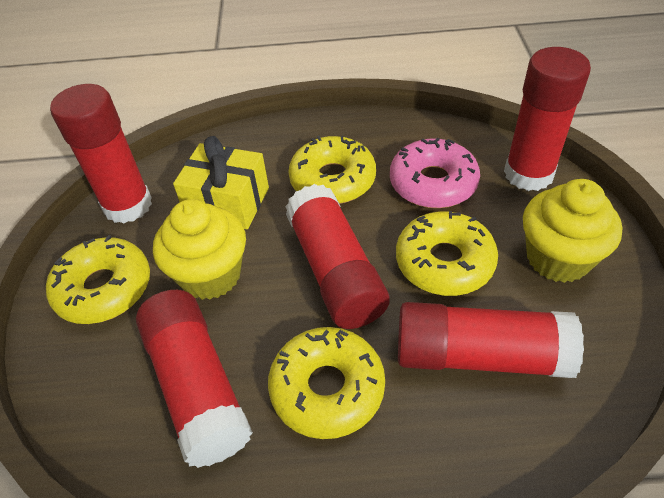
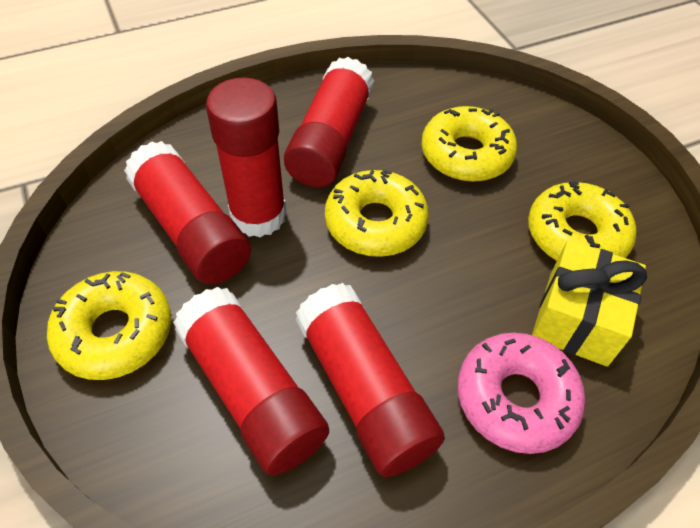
yellow cupcake: 2 -> 0

